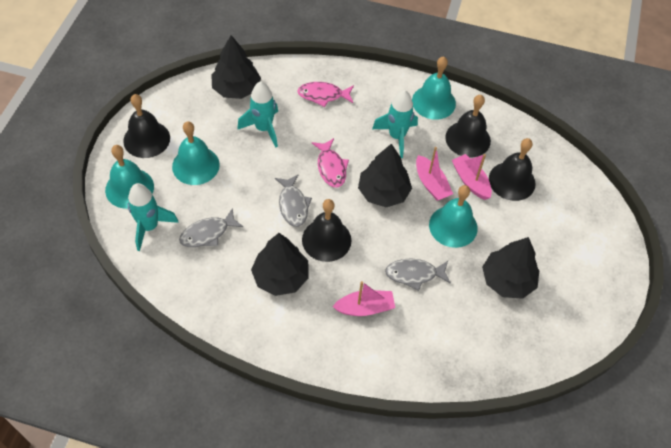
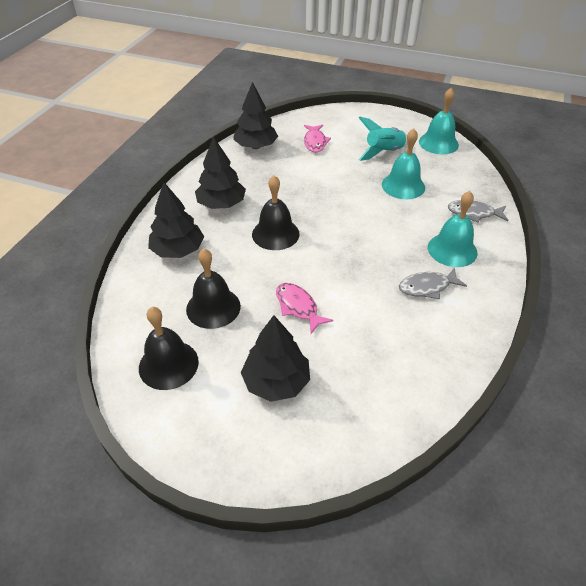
black bell: 4 -> 3
grey fish: 3 -> 2
pink boat: 3 -> 0
turquoise bell: 4 -> 3
turquoise rocket: 3 -> 1

